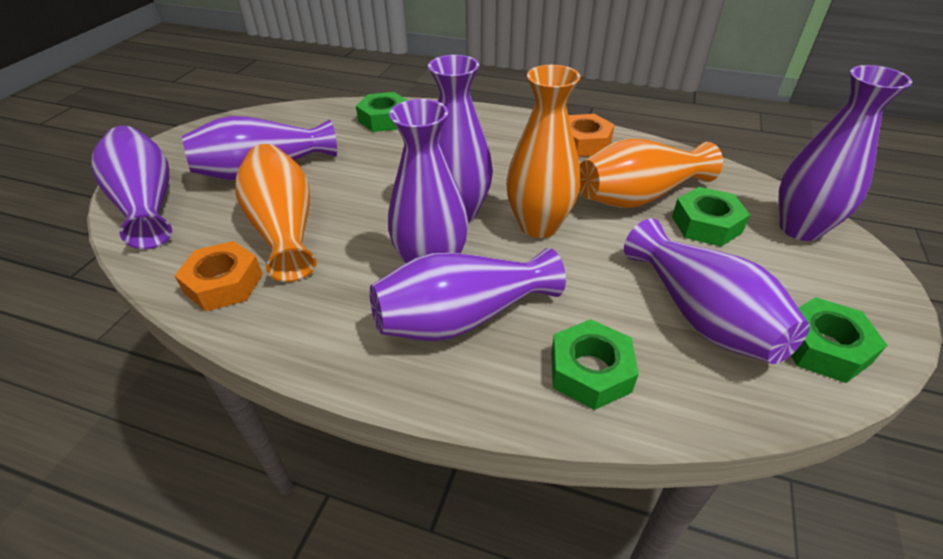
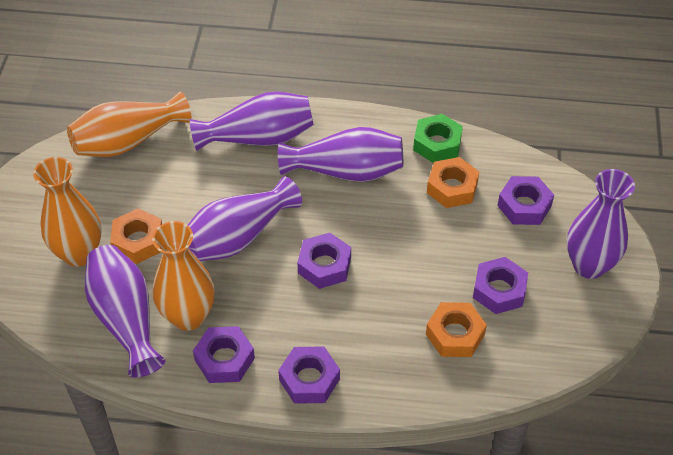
green nut: 4 -> 1
orange nut: 2 -> 3
purple nut: 0 -> 5
purple vase: 7 -> 5

